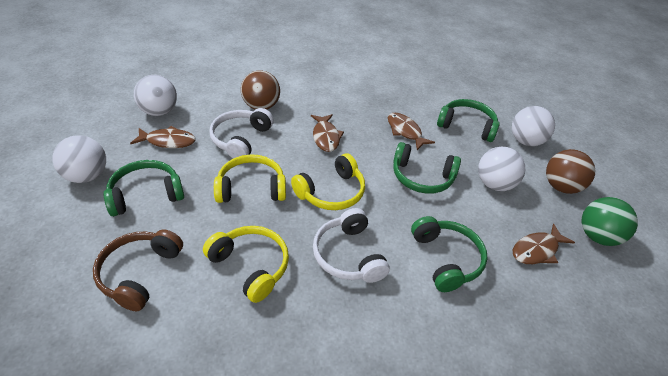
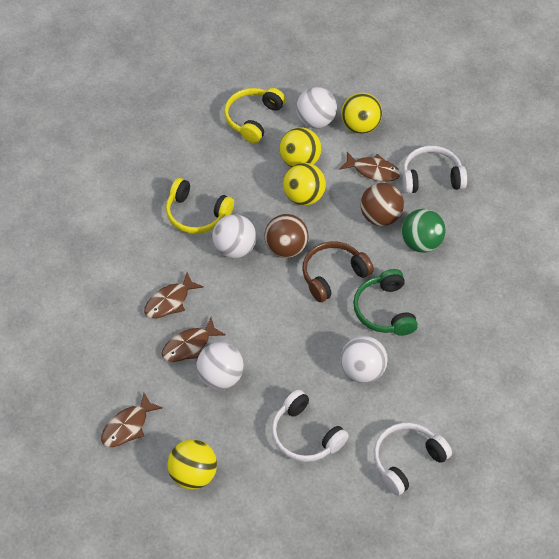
green headphones: 4 -> 1
white headphones: 2 -> 3
yellow ball: 0 -> 4
yellow headphones: 3 -> 2

